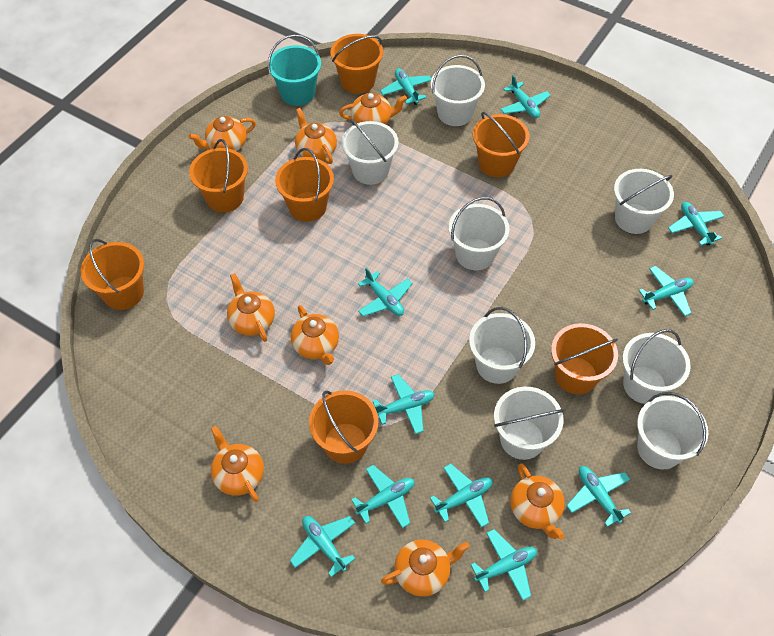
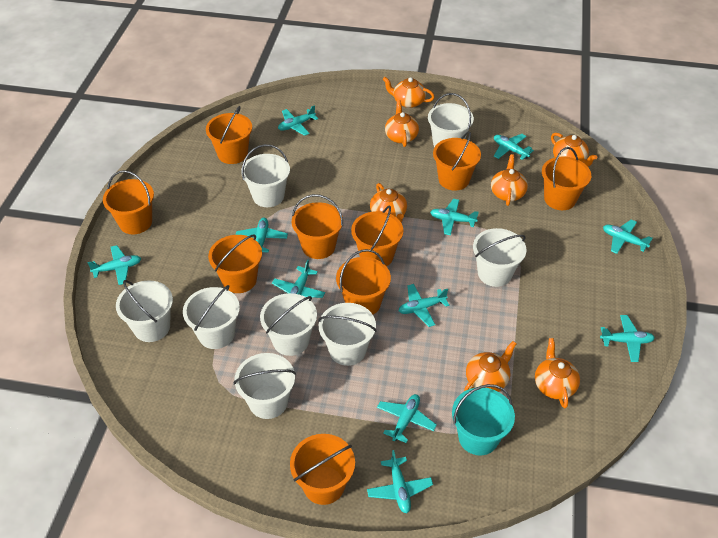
orange bucket: 7 -> 9
orange teapot: 8 -> 7

